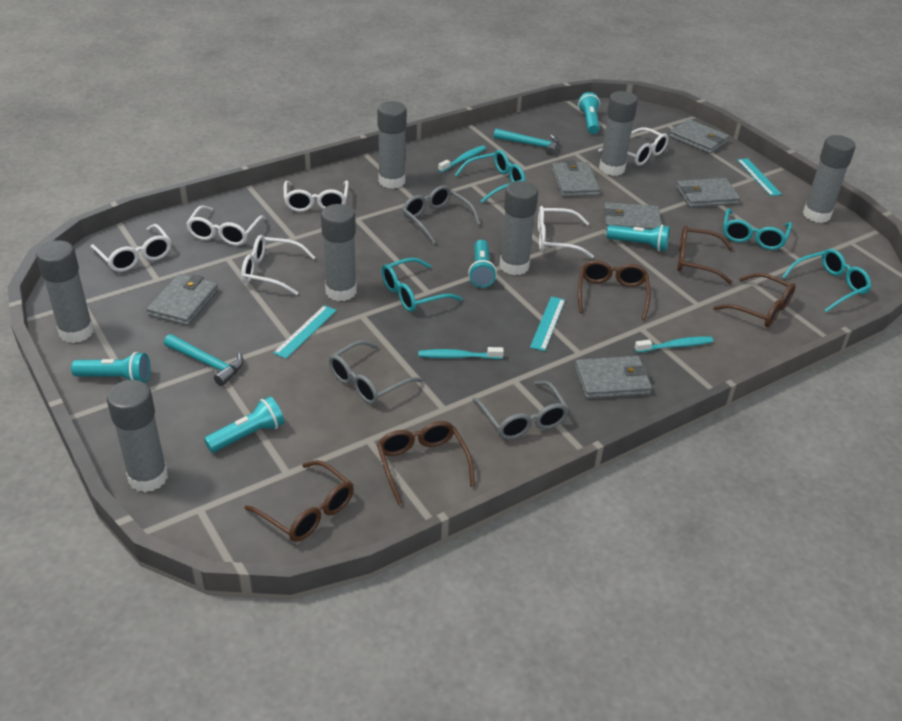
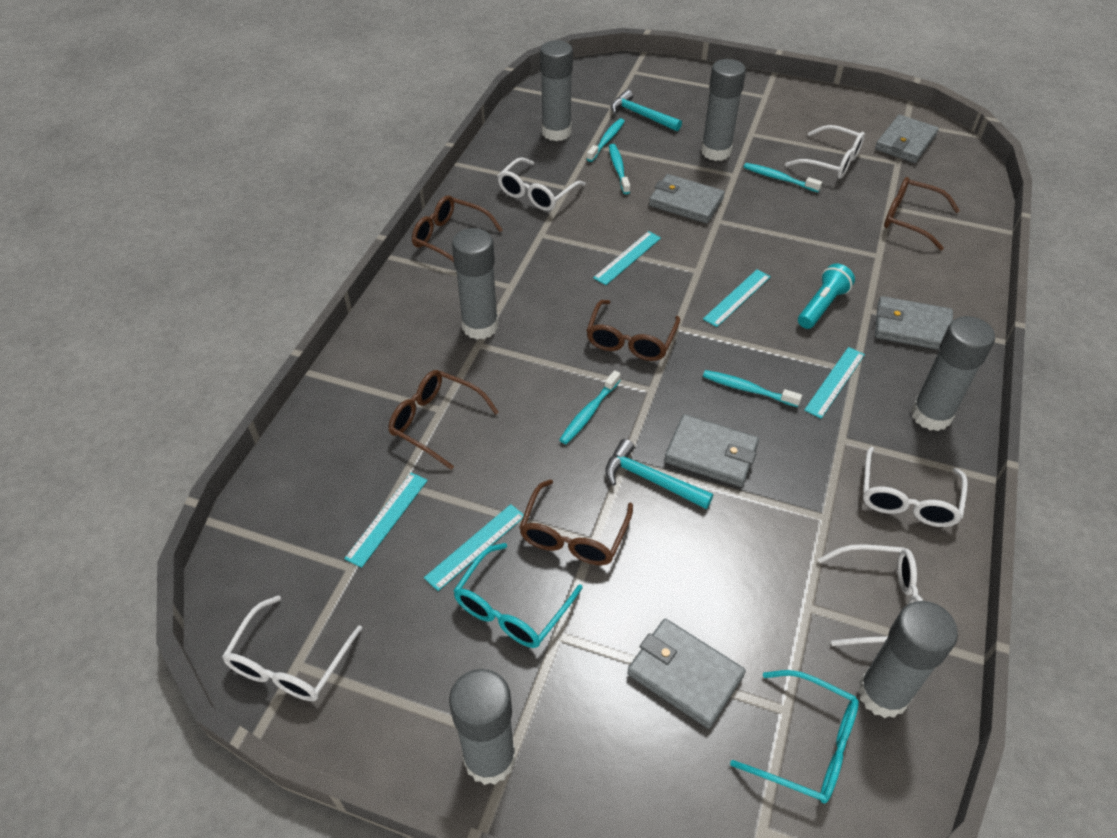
grey glasses: 3 -> 0
grey glue stick: 7 -> 6
grey wallet: 6 -> 5
turquoise flashlight: 5 -> 1
turquoise glasses: 4 -> 2
turquoise ruler: 3 -> 5
turquoise toothbrush: 3 -> 5
white glasses: 6 -> 5

